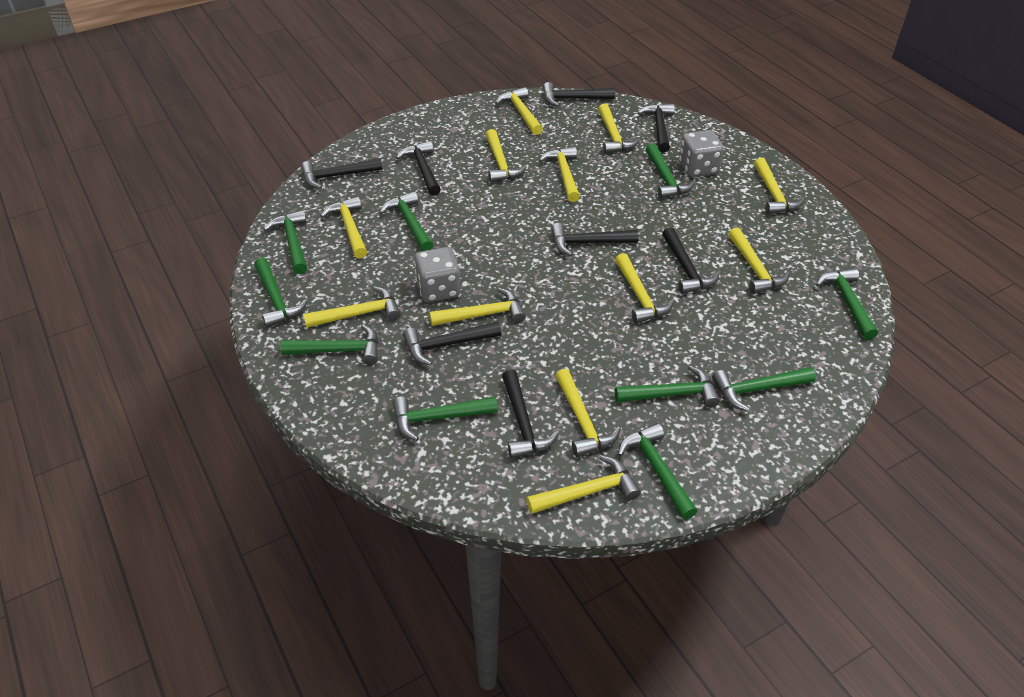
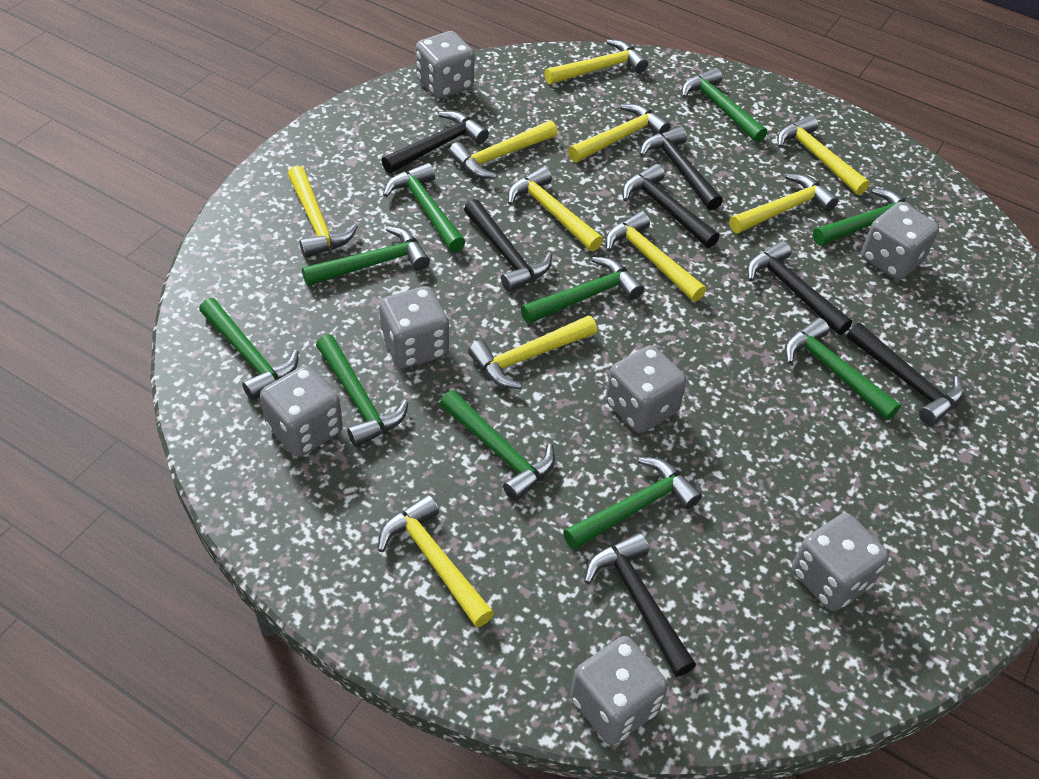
black hammer: 8 -> 7
grey dice: 2 -> 7
yellow hammer: 12 -> 10

